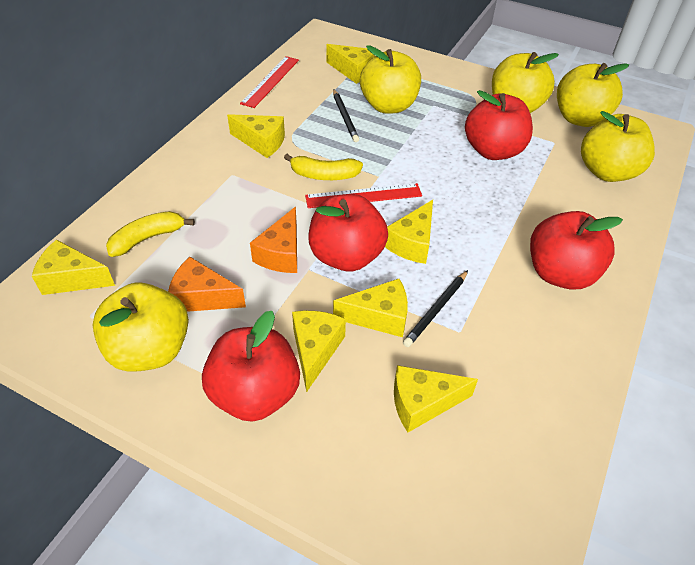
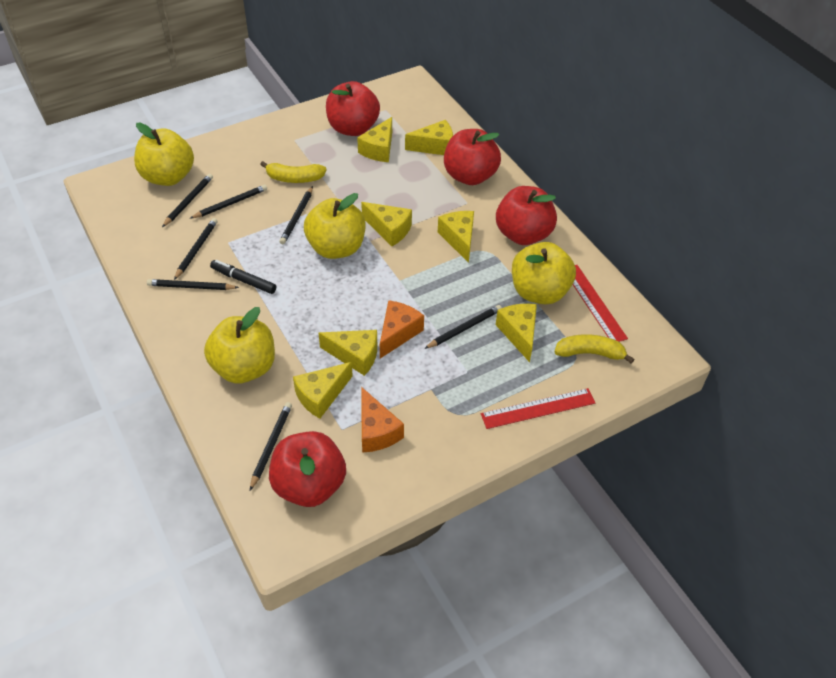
black marker: 0 -> 1
black pencil: 2 -> 7
yellow apple: 5 -> 4

